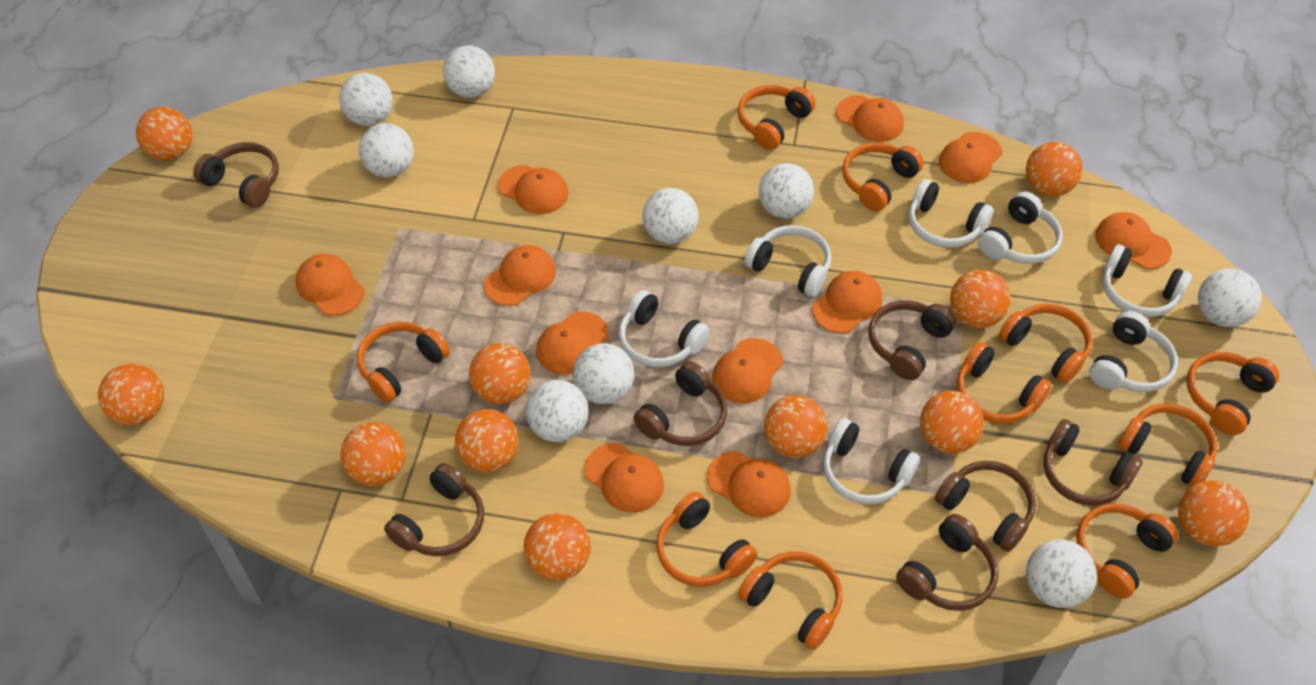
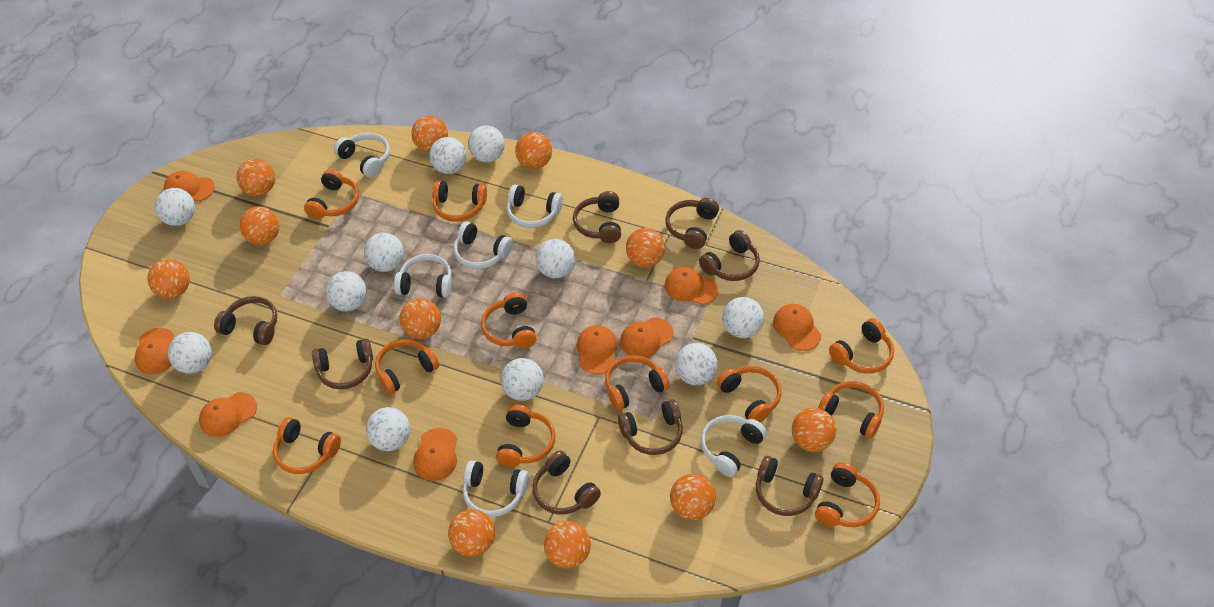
brown headphones: 7 -> 8
orange cap: 11 -> 8
orange headphones: 10 -> 11
white ball: 9 -> 11
white headphones: 7 -> 6

